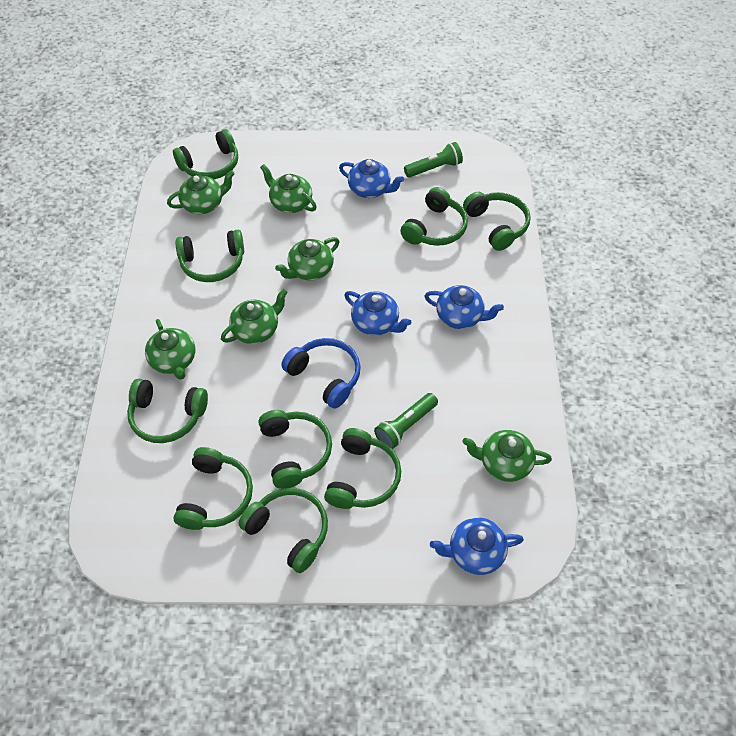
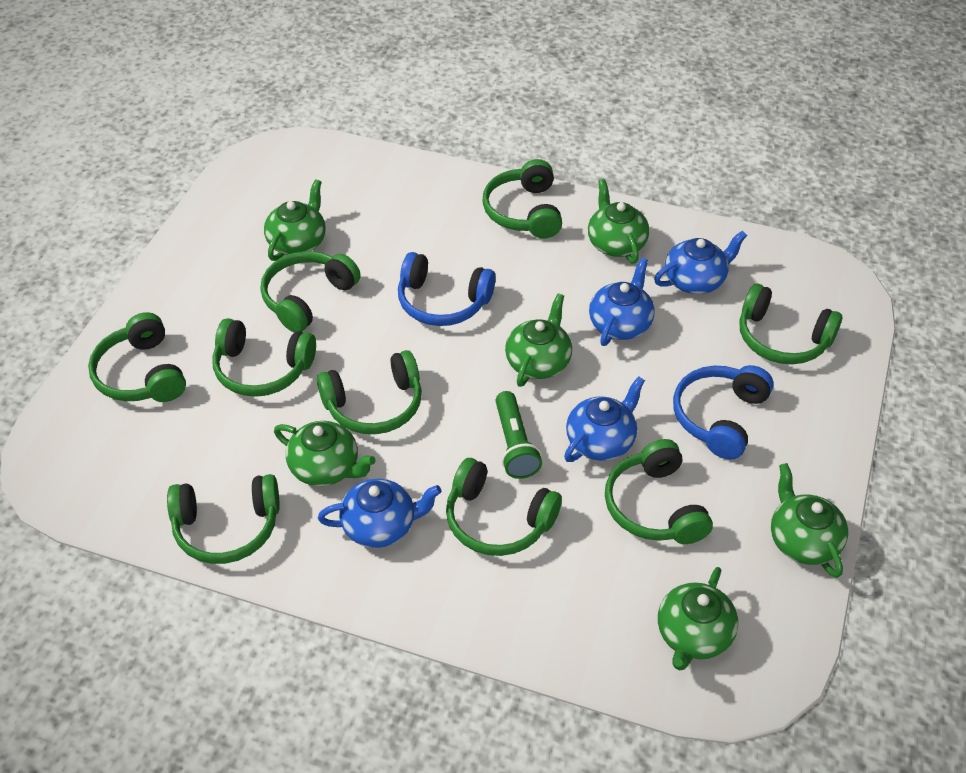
blue headphones: 1 -> 2
green flashlight: 2 -> 1

